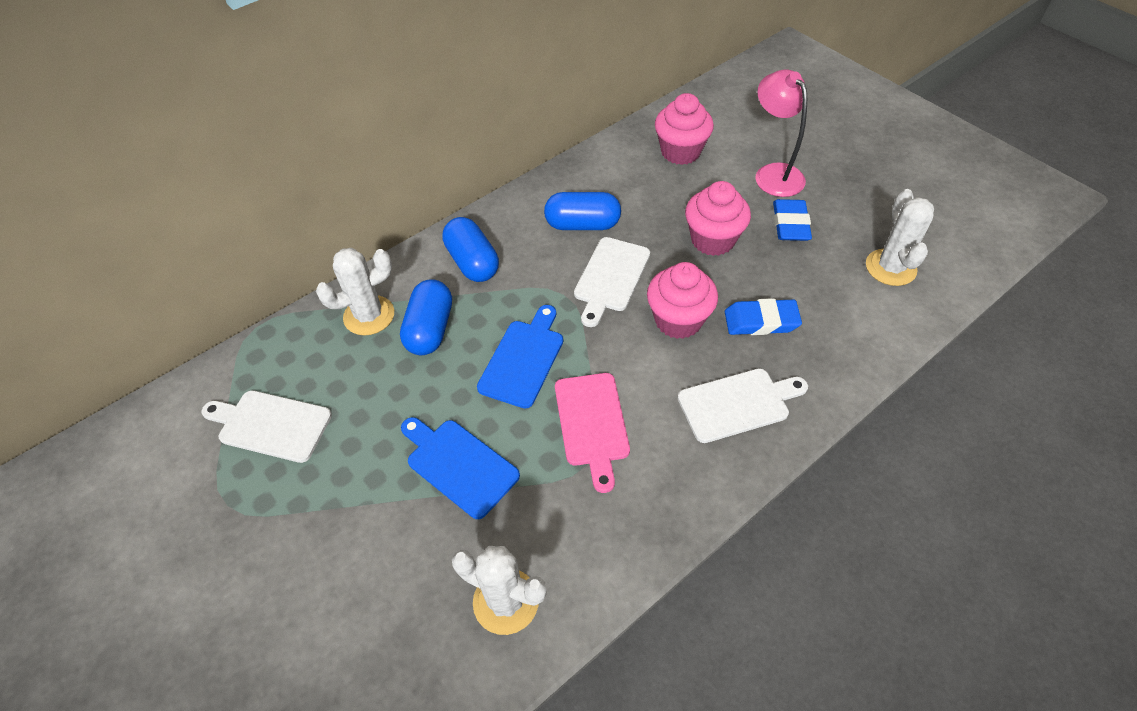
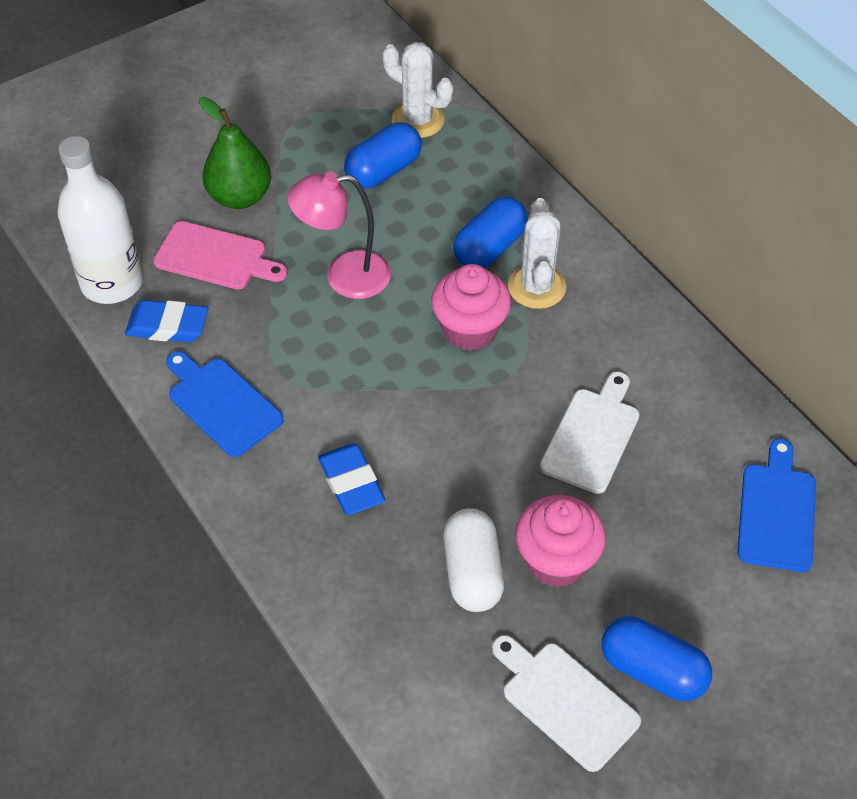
green pear: 0 -> 1
pink cupcake: 3 -> 2
white bottle: 0 -> 1
white cactus: 3 -> 2
white capsule: 0 -> 1
white cutting board: 3 -> 2

